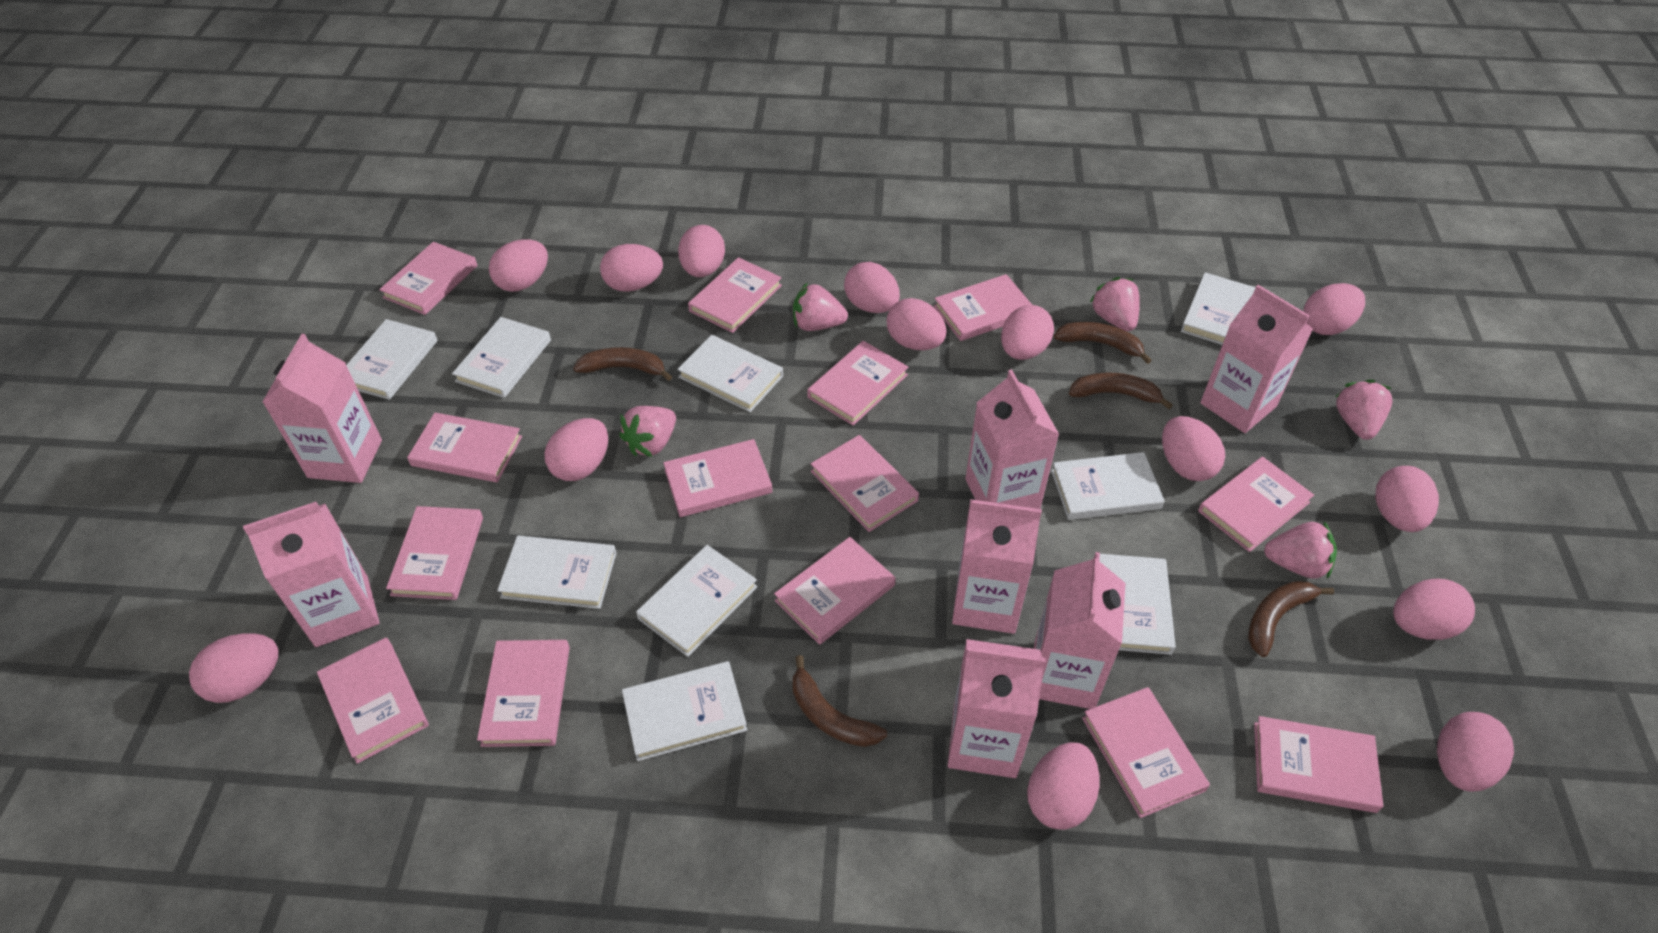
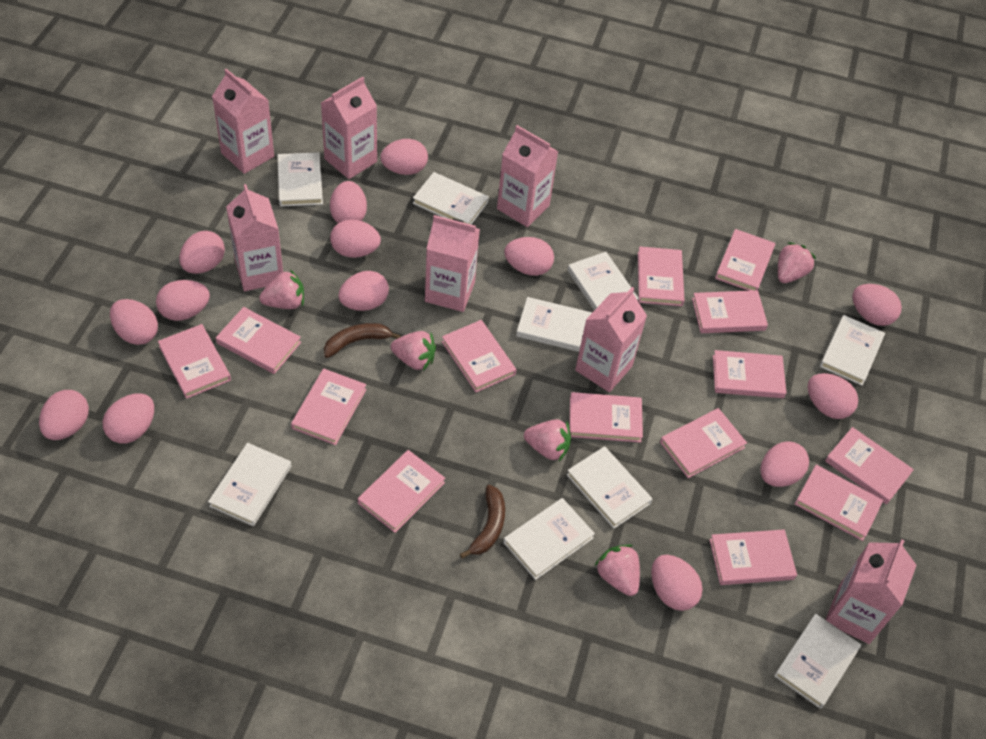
brown banana: 5 -> 2

